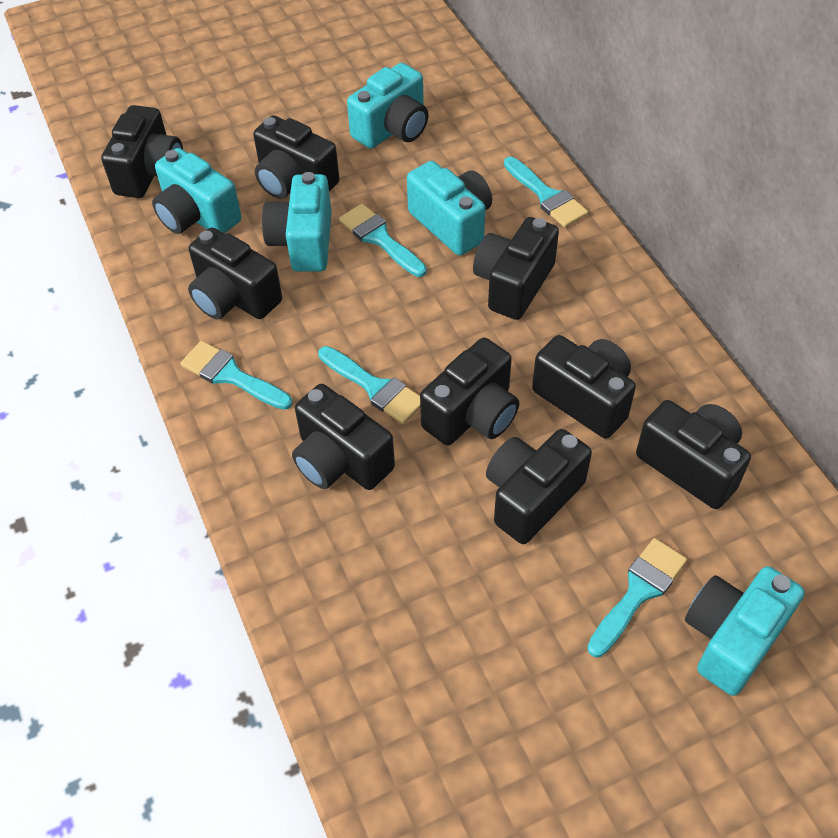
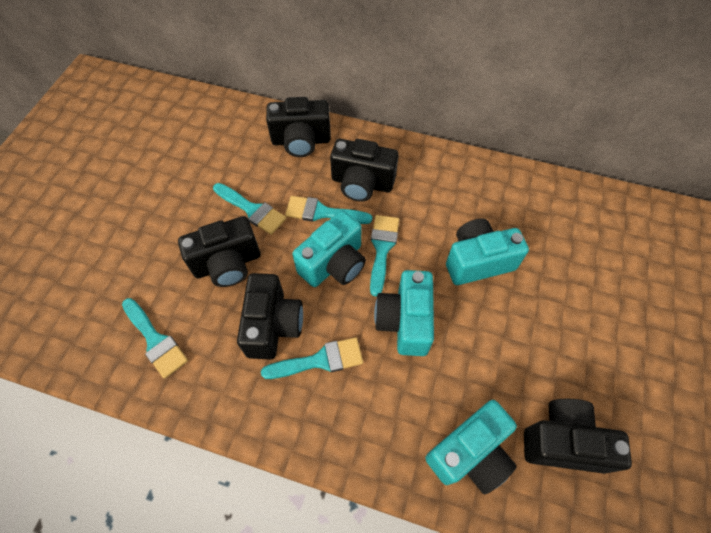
black camera: 9 -> 5
turquoise camera: 5 -> 4

